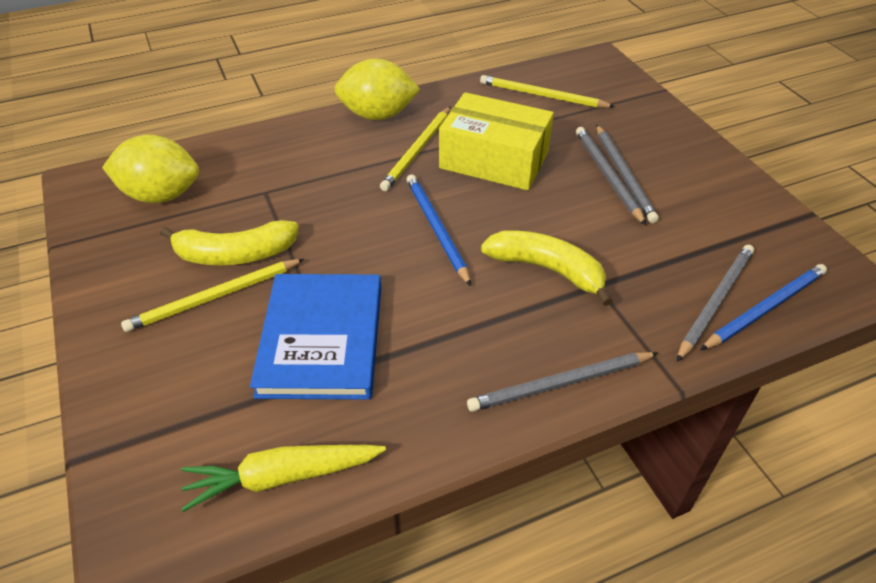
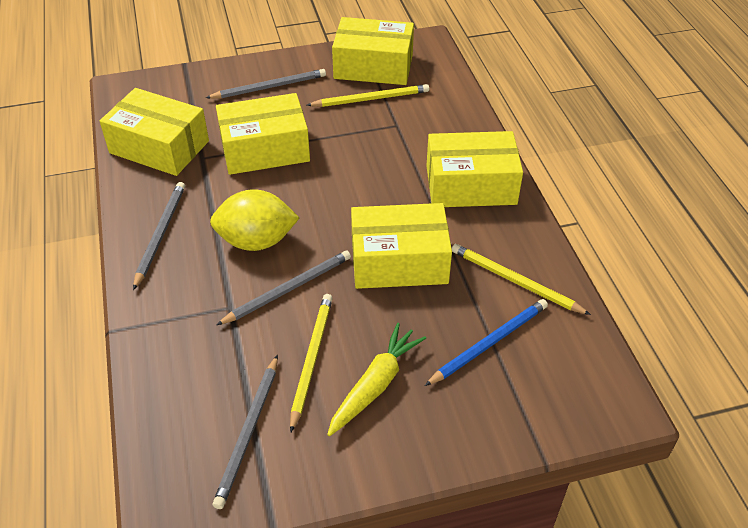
blue book: 1 -> 0
blue pencil: 2 -> 1
yellow banana: 2 -> 0
yellow box: 1 -> 5
yellow lemon: 2 -> 1

